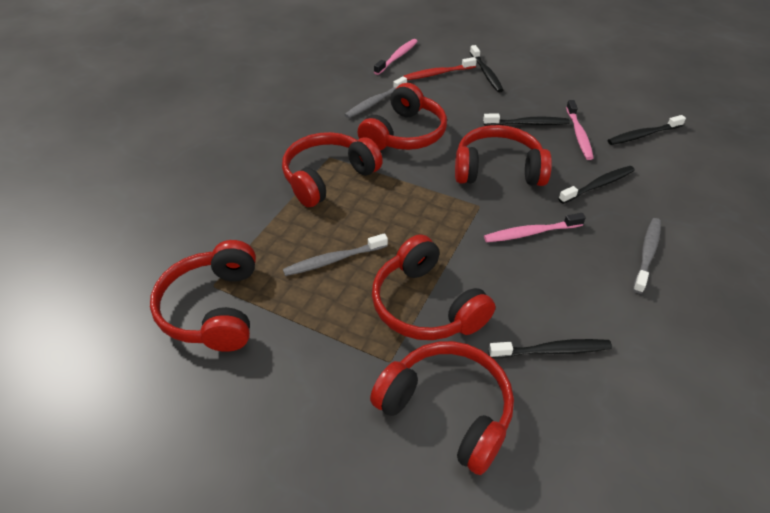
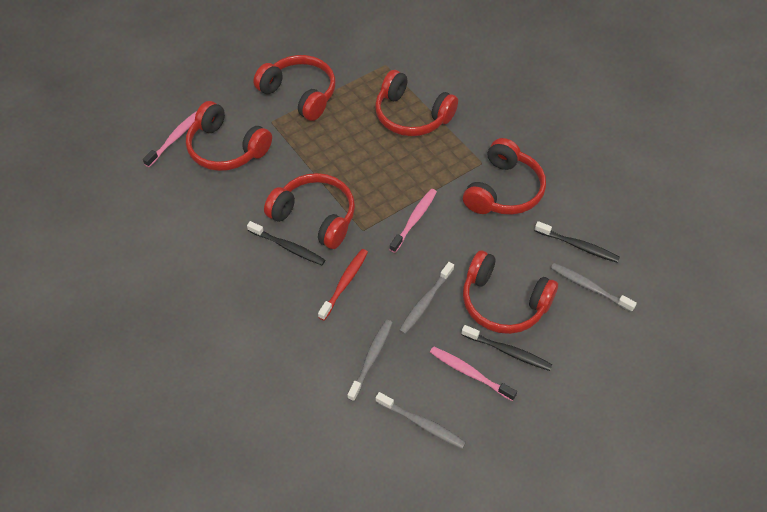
black toothbrush: 5 -> 3
grey toothbrush: 3 -> 4

